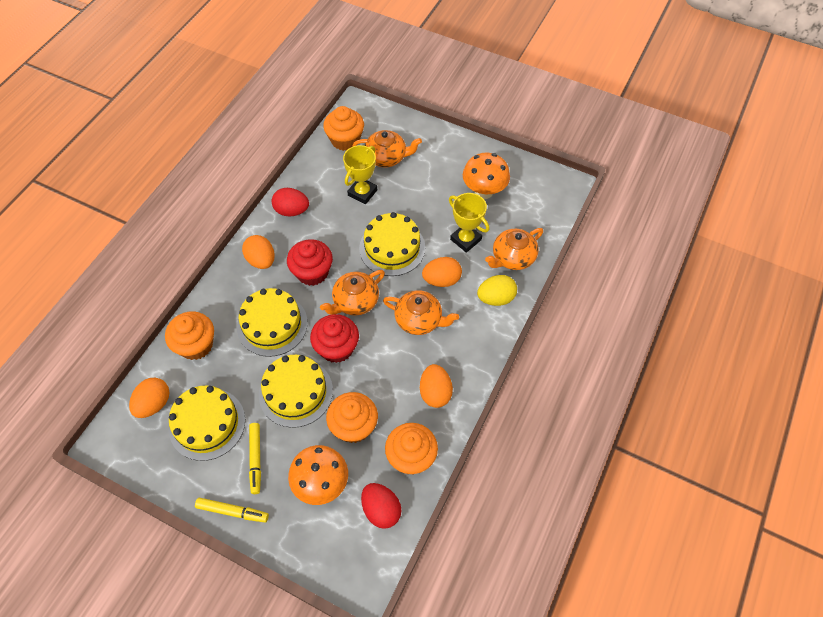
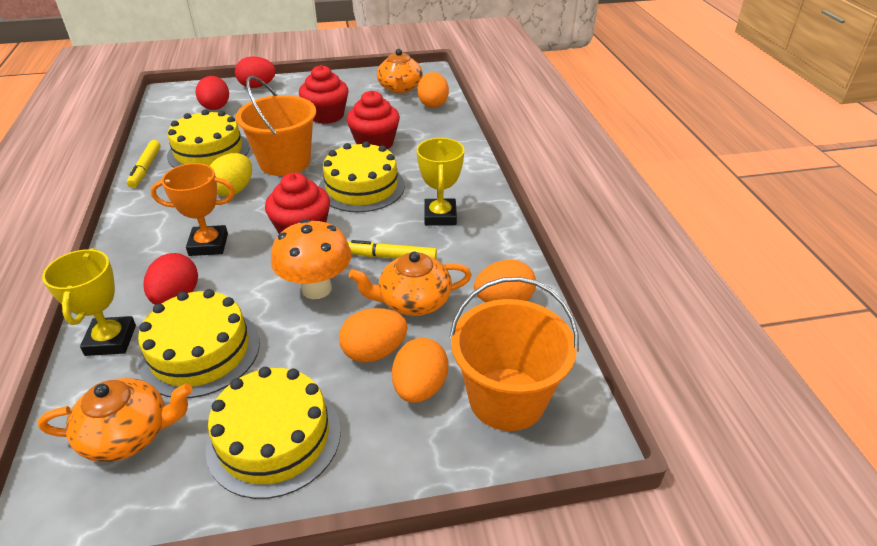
orange bucket: 0 -> 2
orange cupcake: 4 -> 0
orange mushroom: 2 -> 1
orange teapot: 4 -> 3
orange trophy: 0 -> 1
red cupcake: 2 -> 3
red egg: 2 -> 3

